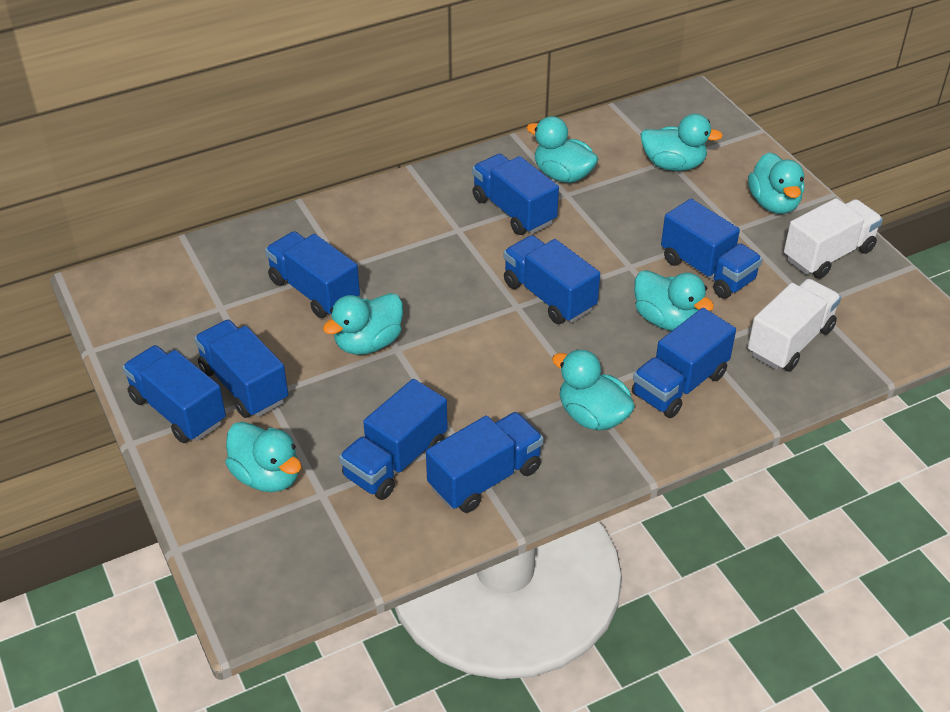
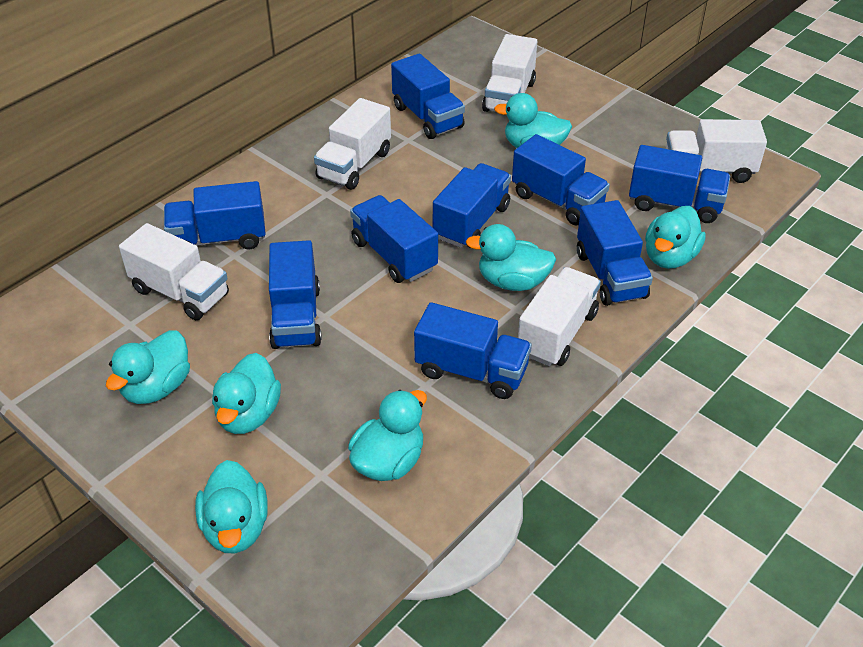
white truck: 2 -> 5

